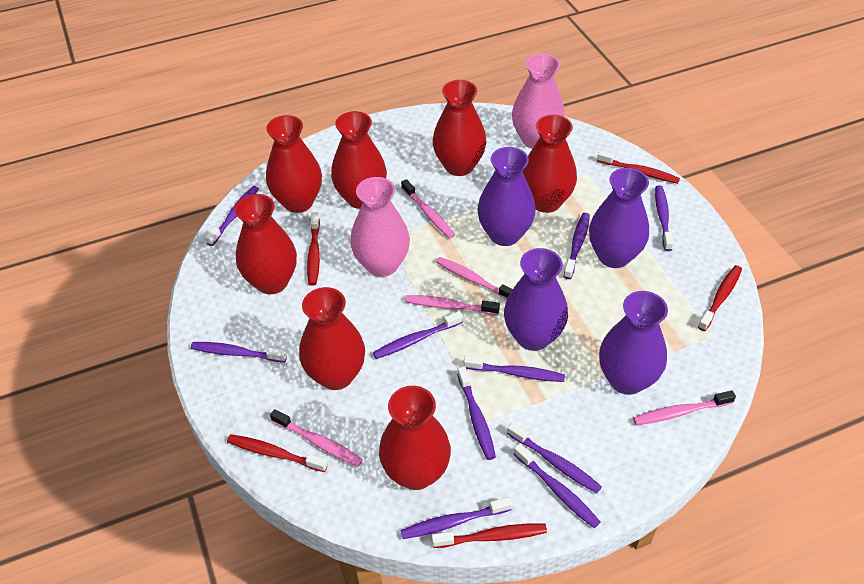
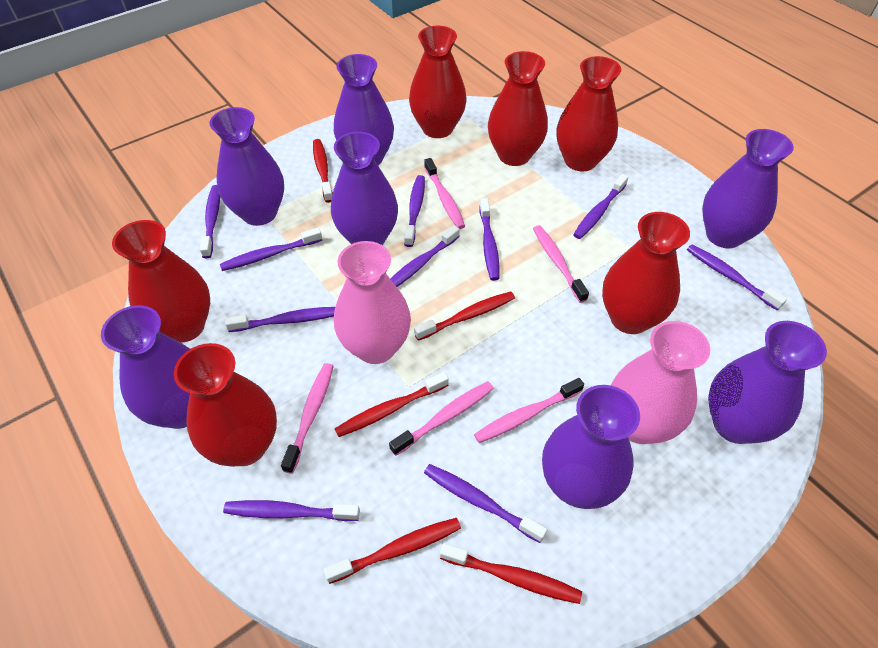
purple vase: 4 -> 7
red vase: 7 -> 6

